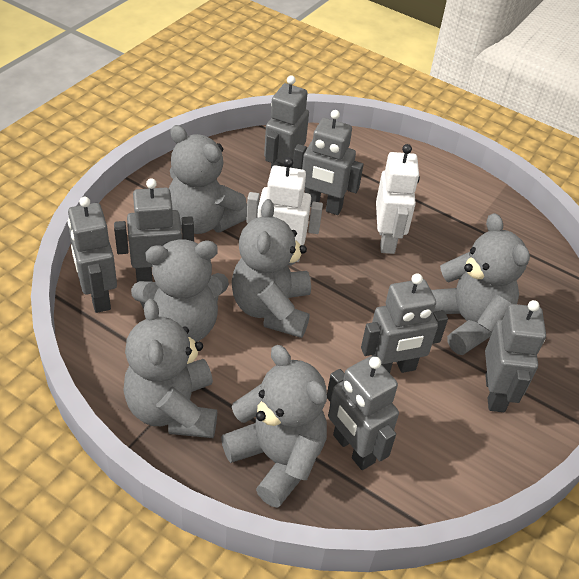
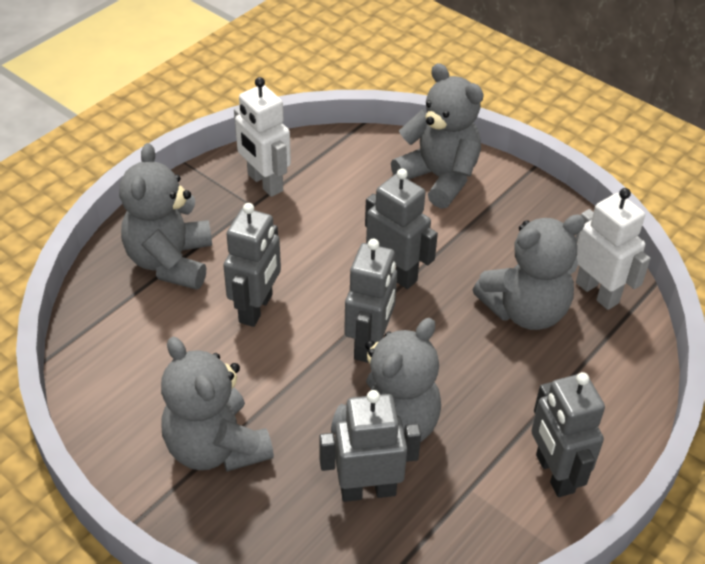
grey robot: 7 -> 5
grey teddy bear: 6 -> 5

